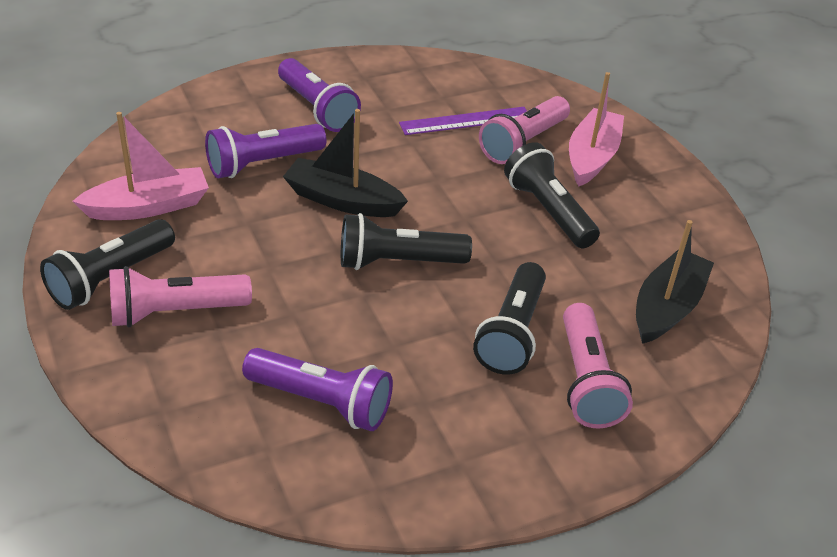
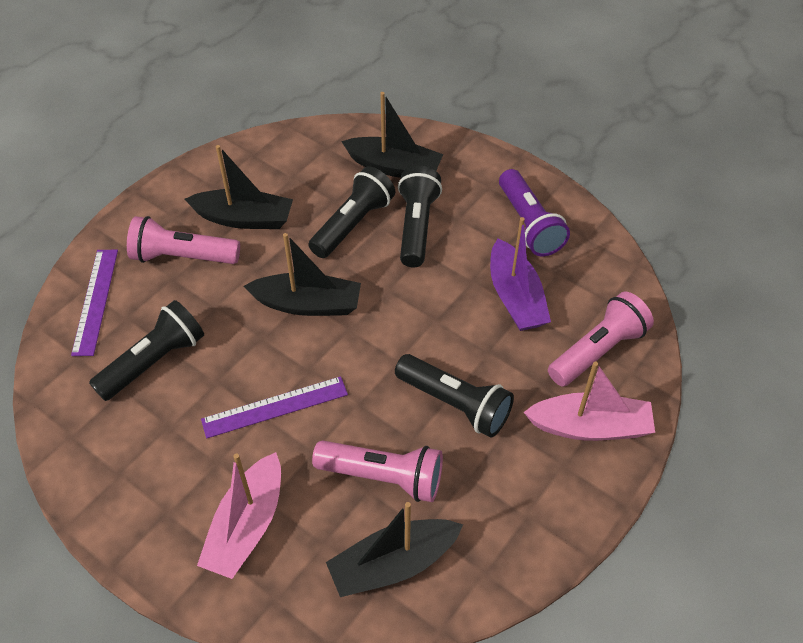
black boat: 2 -> 4
purple boat: 0 -> 1
purple flashlight: 3 -> 1
purple ruler: 1 -> 2

